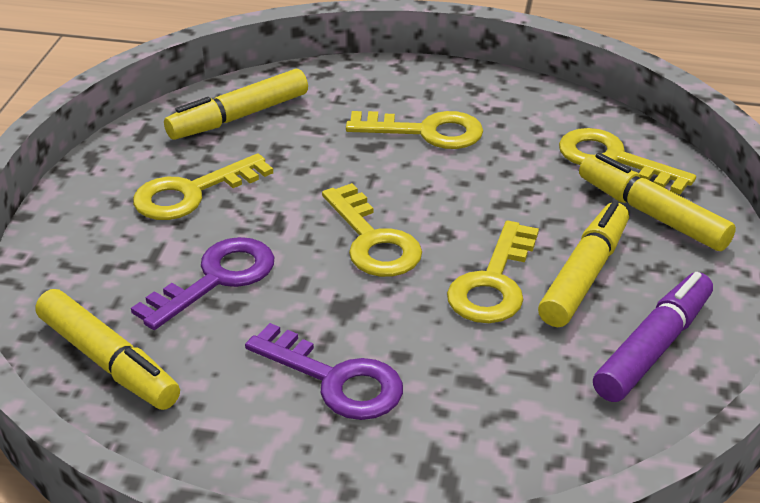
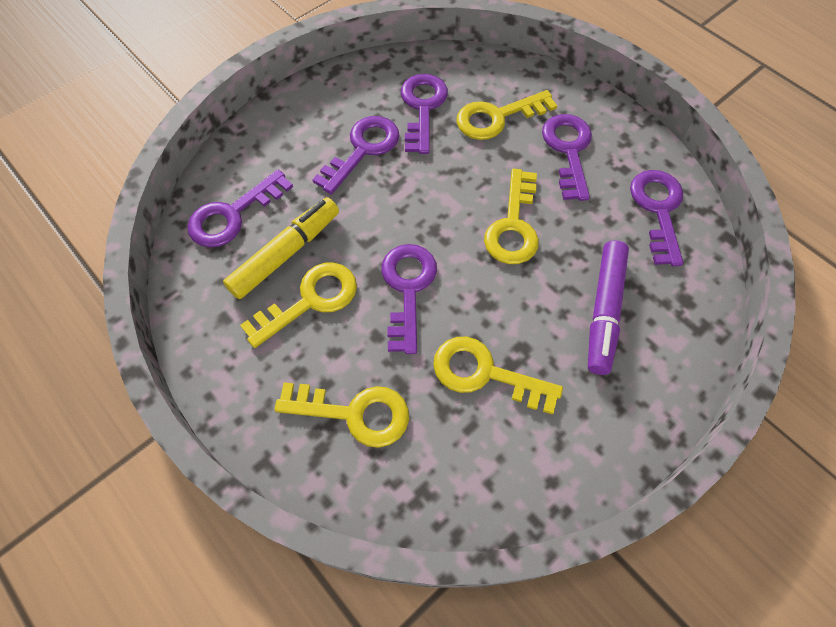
purple key: 2 -> 6
yellow marker: 4 -> 1

